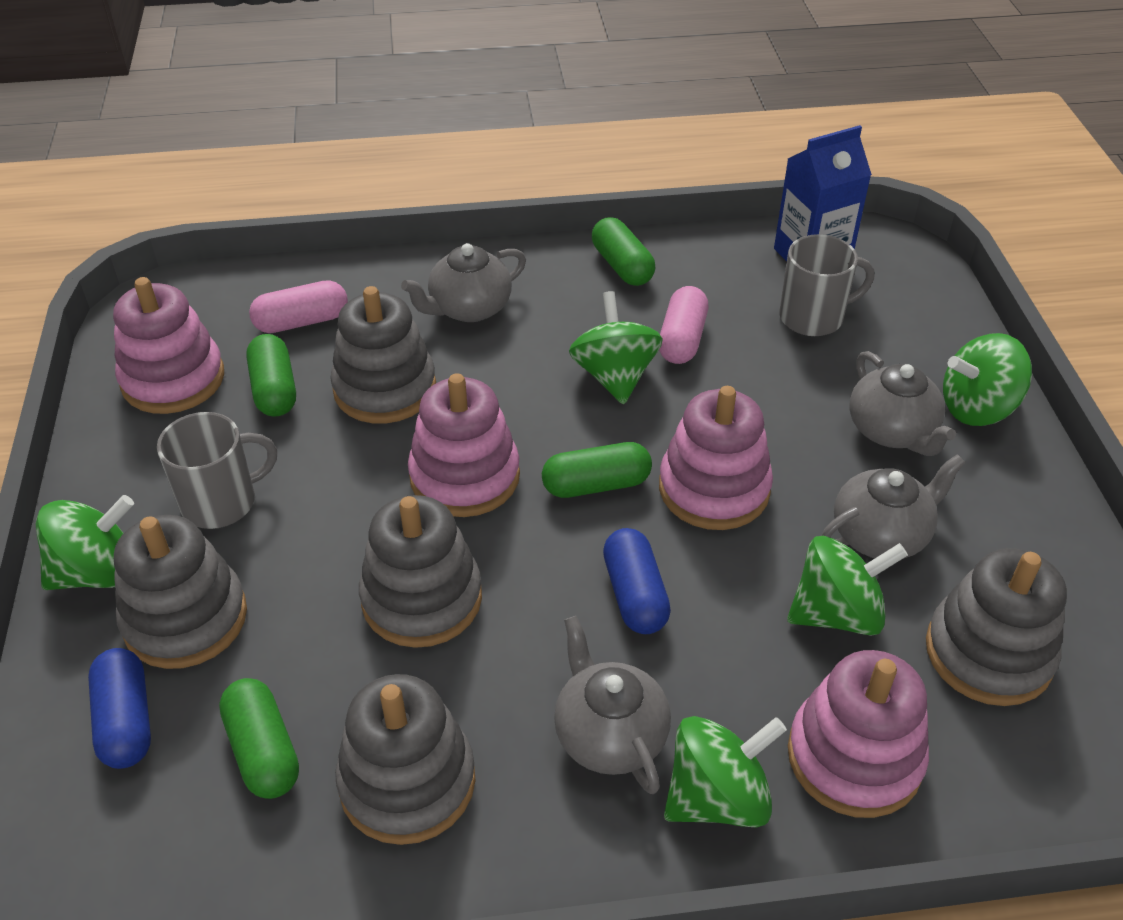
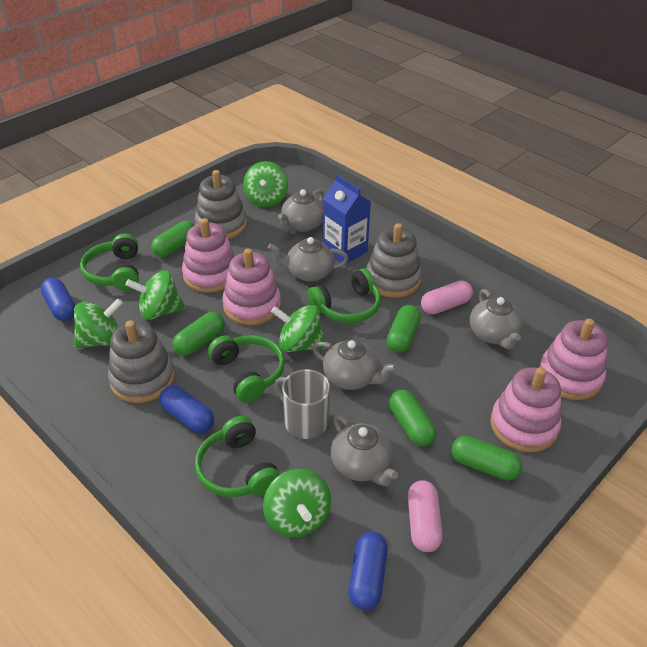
blue capsule: 2 -> 3
green capsule: 4 -> 5
green headphones: 0 -> 4
grey mug: 2 -> 1
grey stacking toy: 5 -> 3
grey teapot: 4 -> 5

